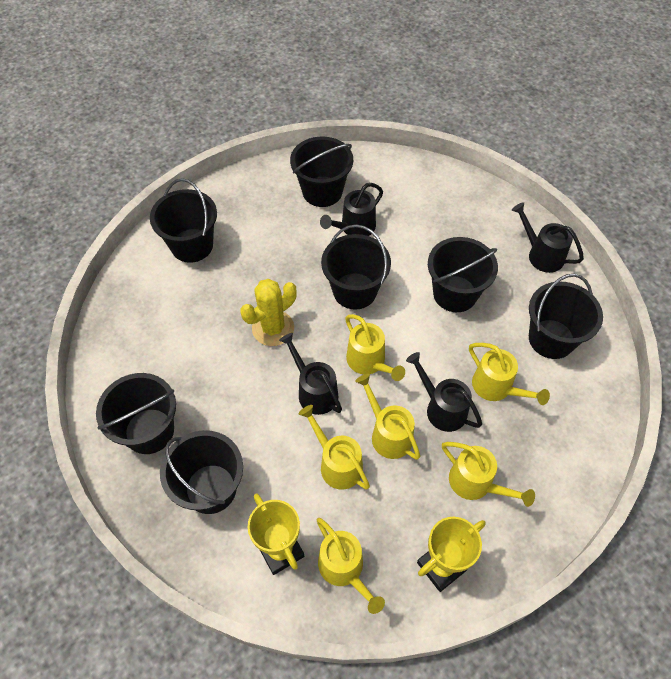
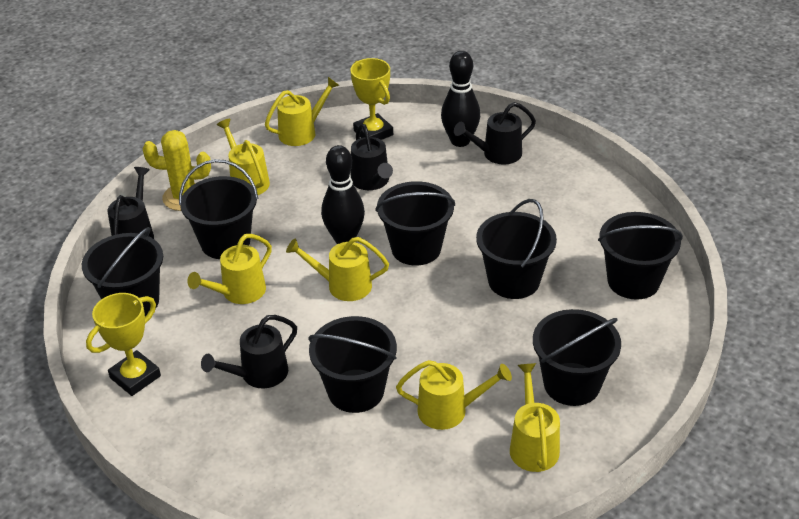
black bowling pin: 0 -> 2

